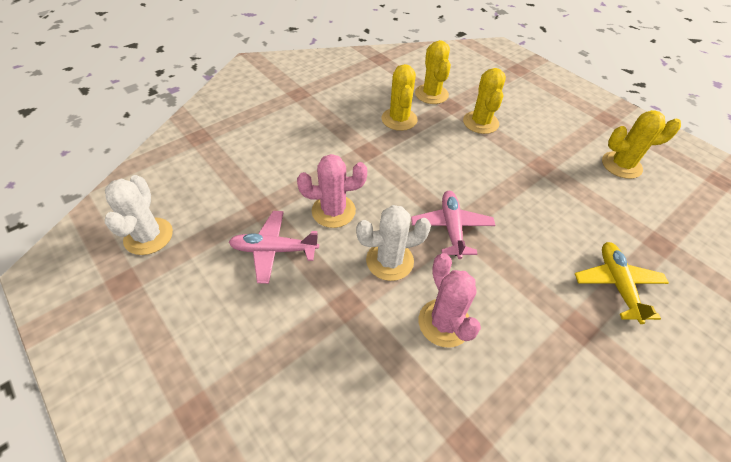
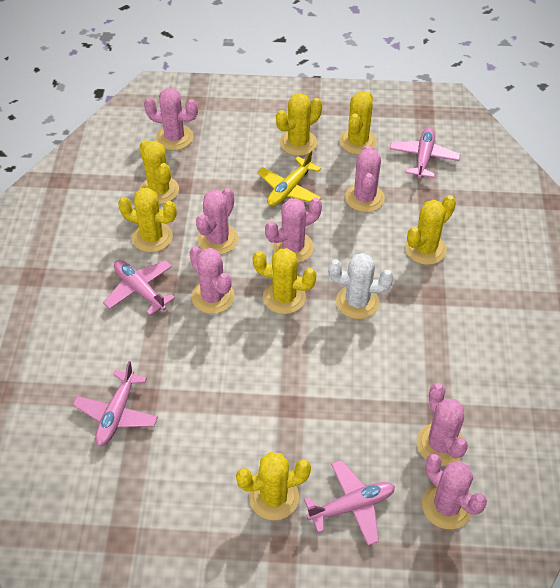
pink cactus: 2 -> 7
pink plane: 2 -> 4
white cactus: 2 -> 1
yellow cactus: 4 -> 7

